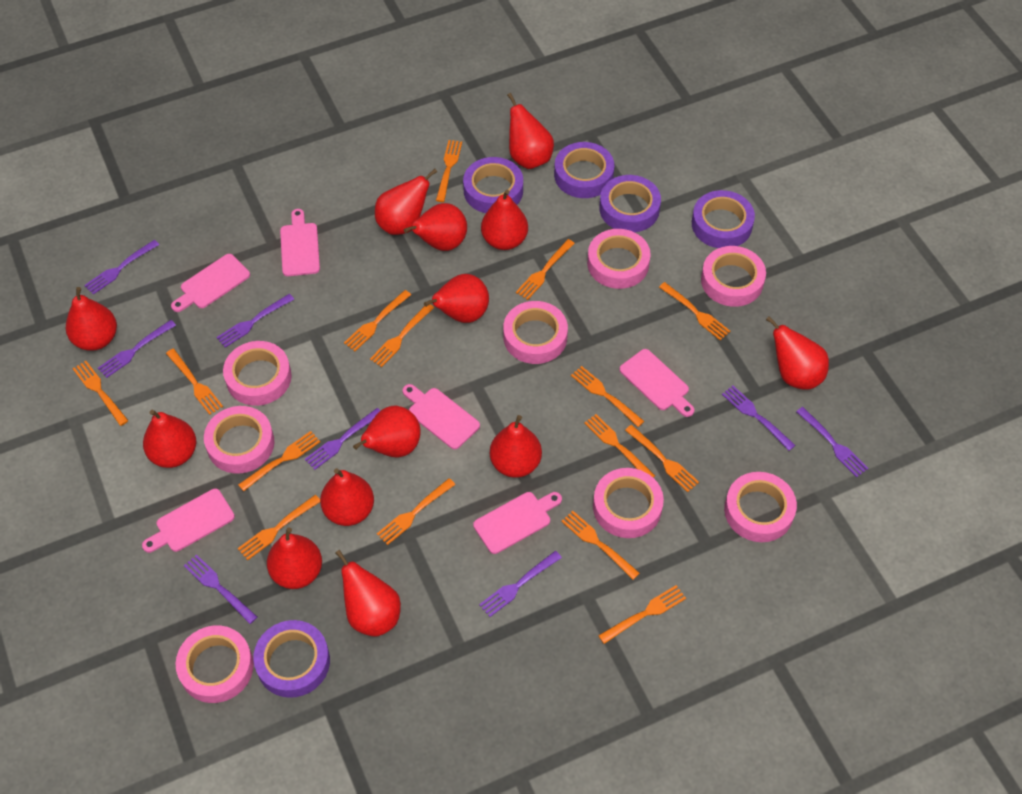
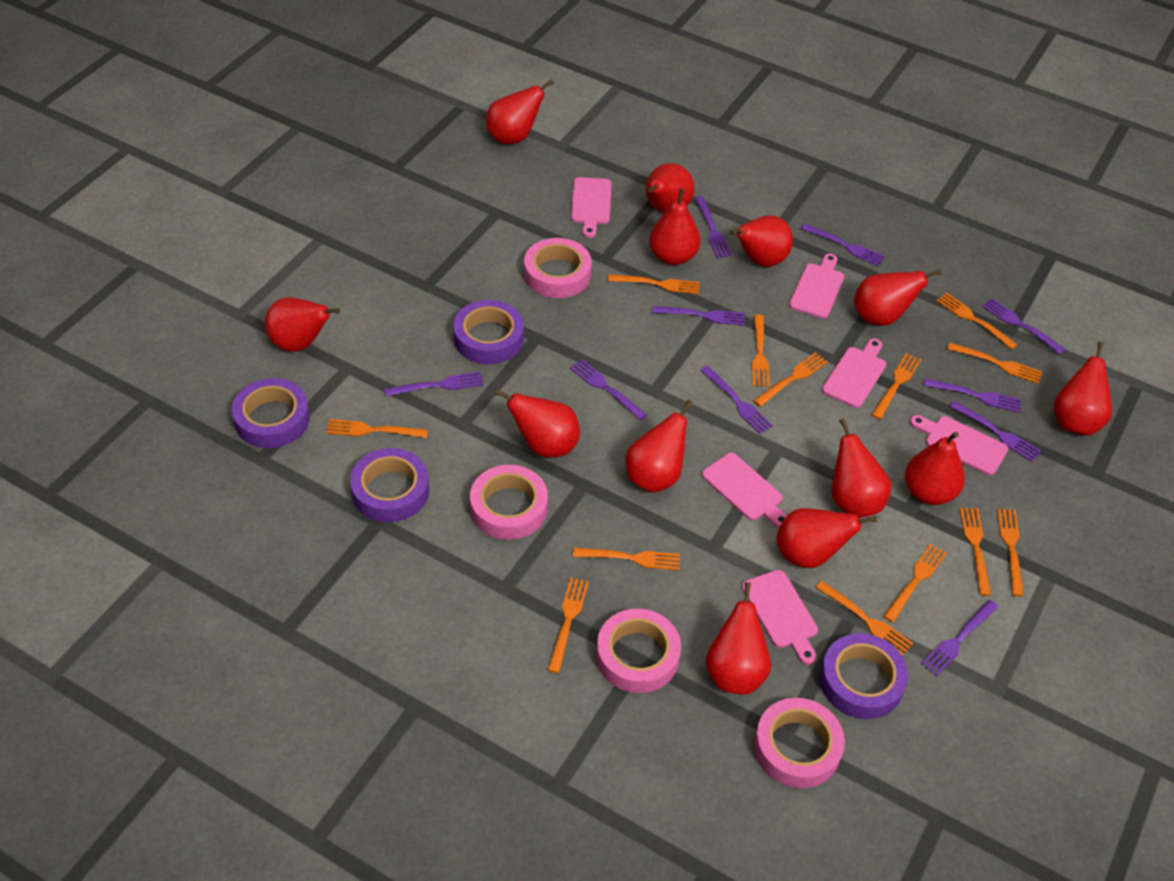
orange fork: 15 -> 13
pink tape: 8 -> 4
purple fork: 8 -> 10
purple tape: 5 -> 4

